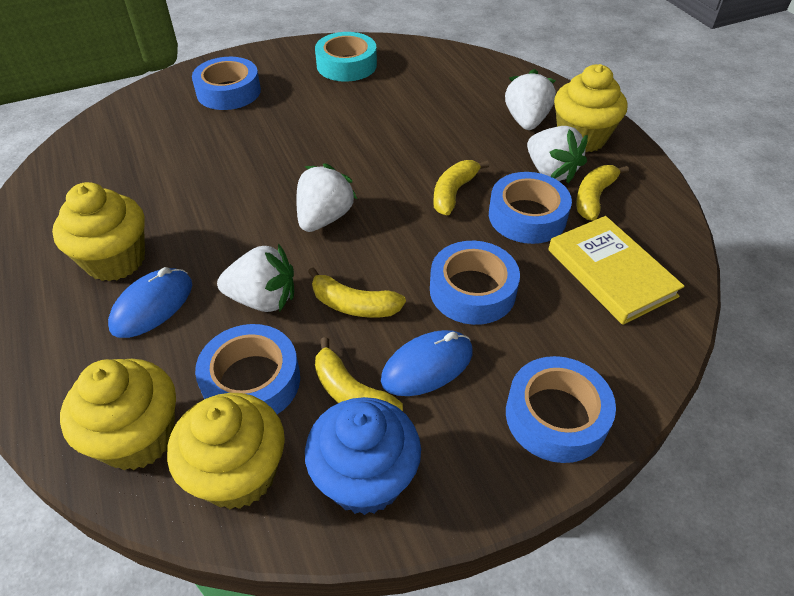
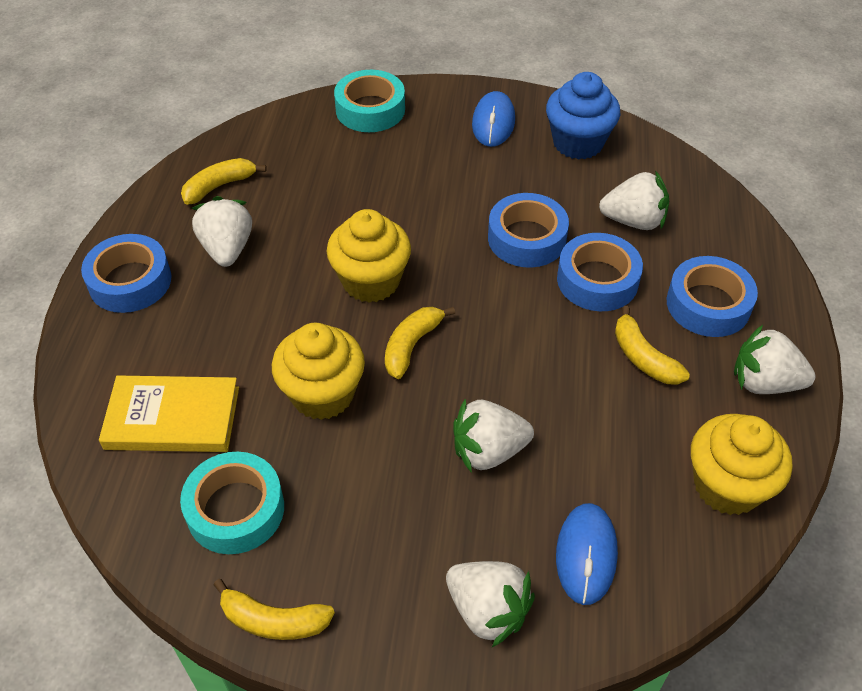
blue tape: 5 -> 4
turquoise tape: 1 -> 2
white strawberry: 4 -> 5
yellow cupcake: 4 -> 3

